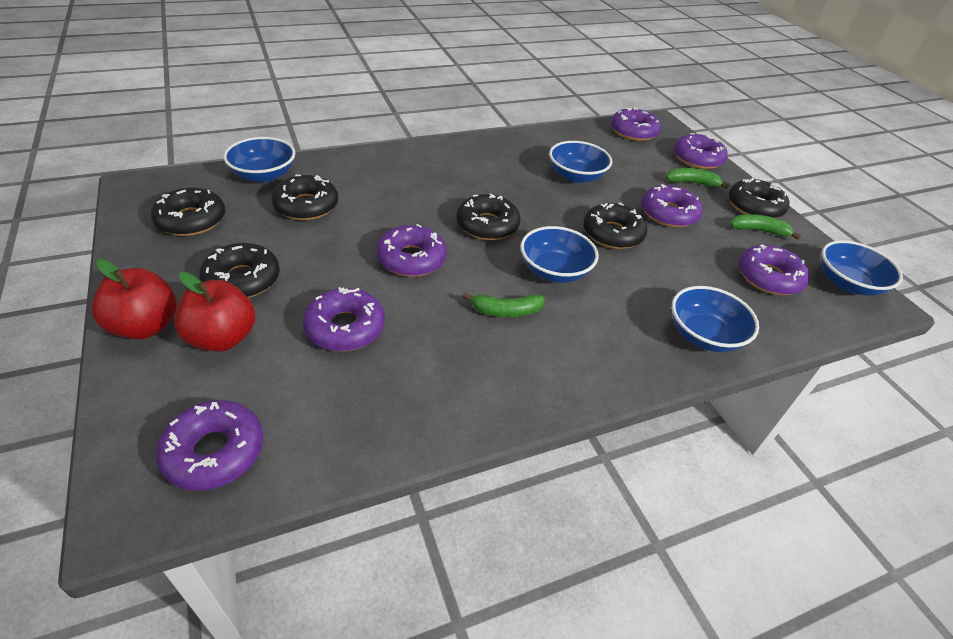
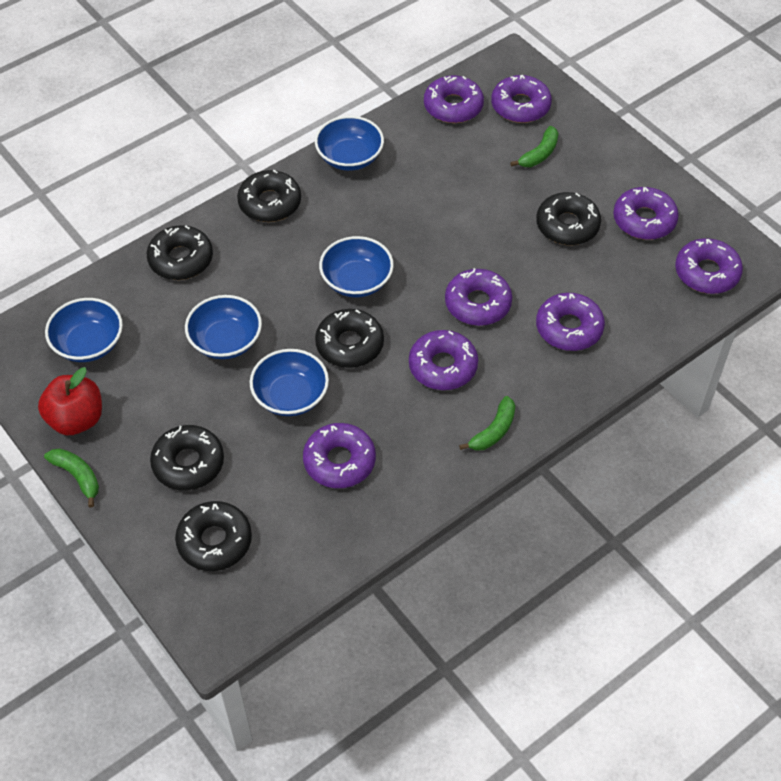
purple donut: 7 -> 8
red apple: 2 -> 1

